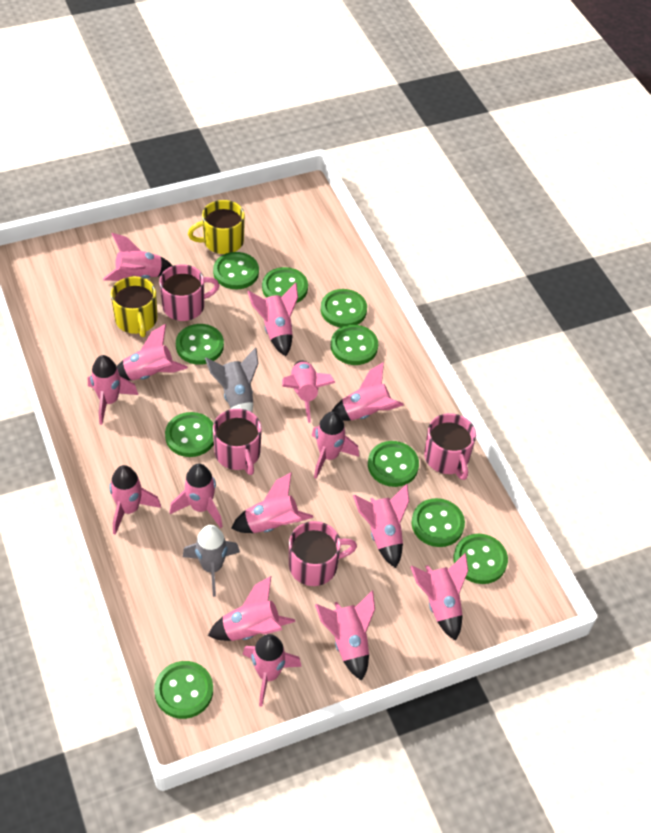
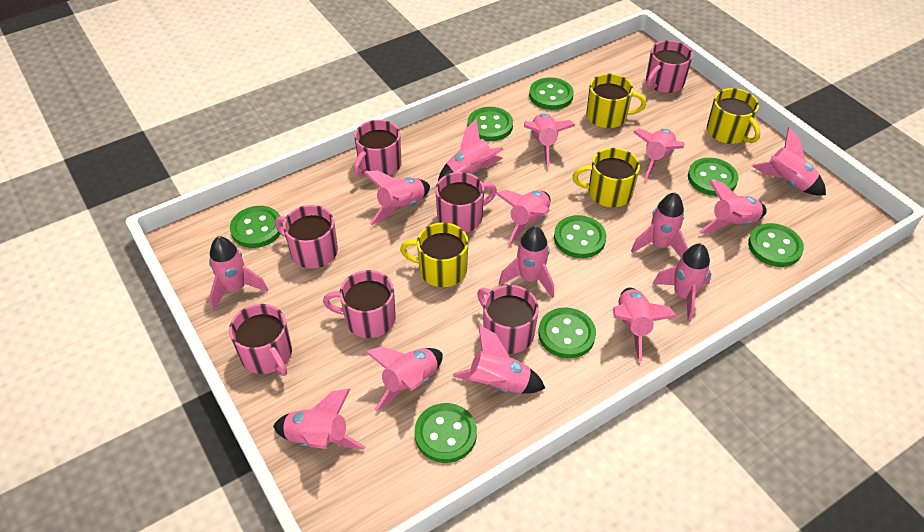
green button: 10 -> 8
grey rocket: 2 -> 0
pink mug: 4 -> 7
yellow mug: 2 -> 4

